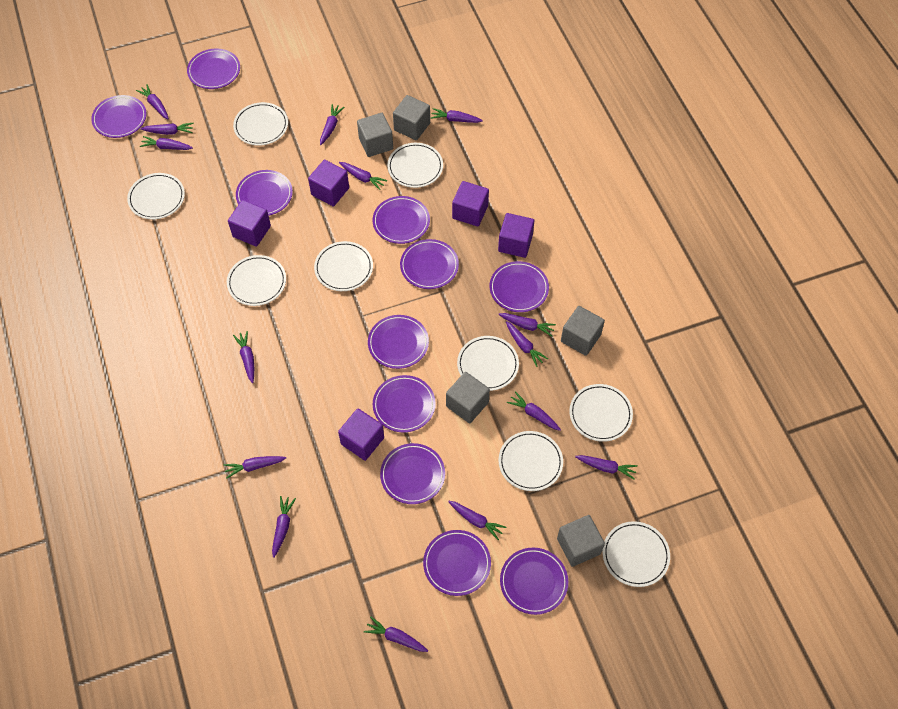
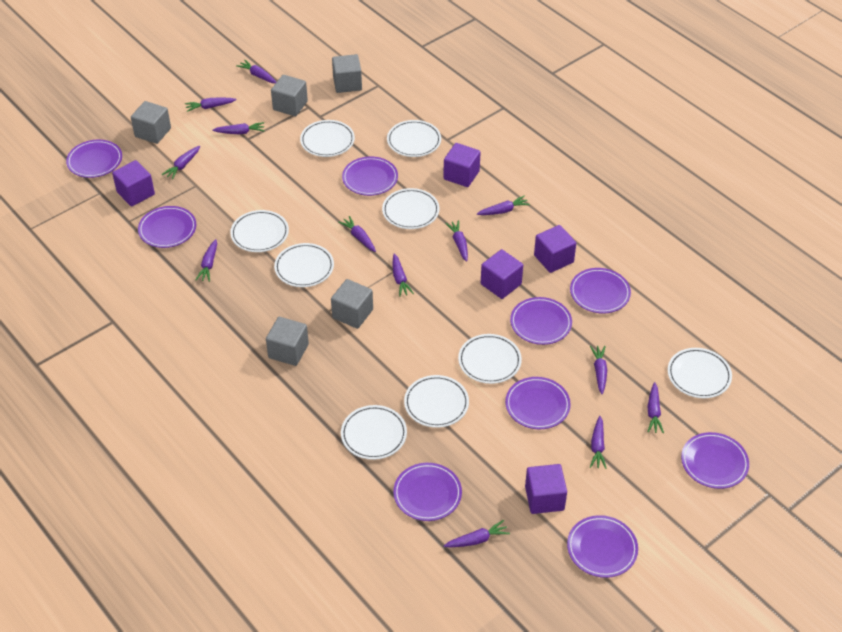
purple carrot: 15 -> 13
purple plate: 11 -> 9

